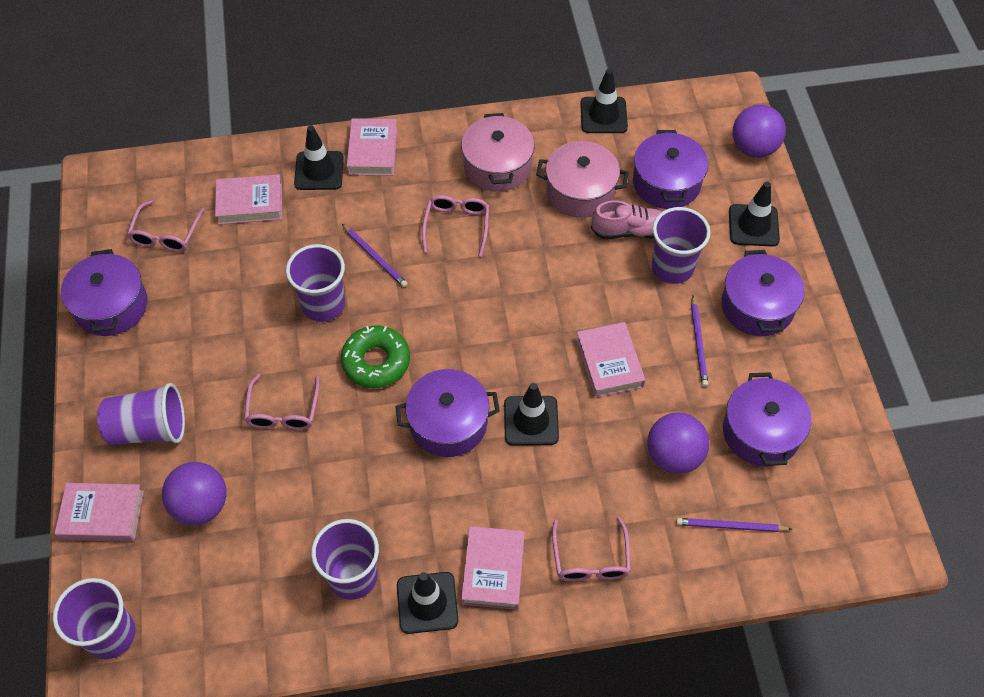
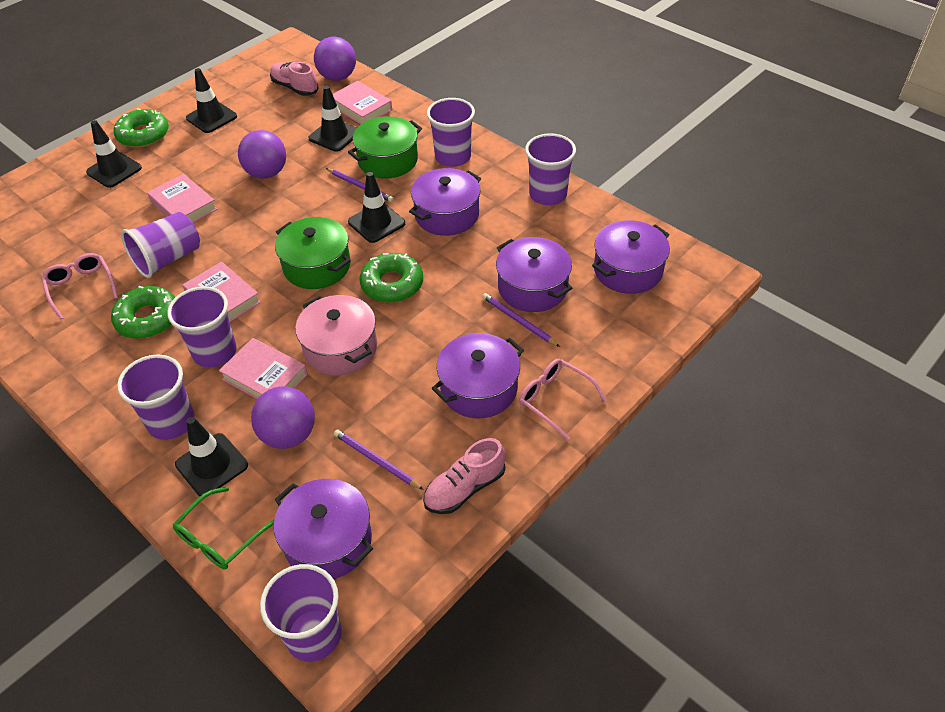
green donut: 1 -> 3
green glasses: 0 -> 1
green pot: 0 -> 2
pink book: 5 -> 4
pink glasses: 4 -> 2
pink pot: 2 -> 1
pink shoe: 1 -> 2
purple cup: 5 -> 6

